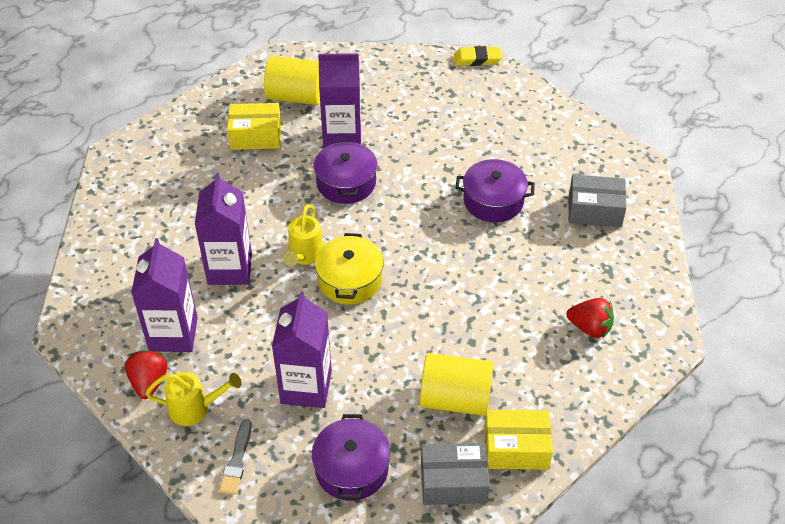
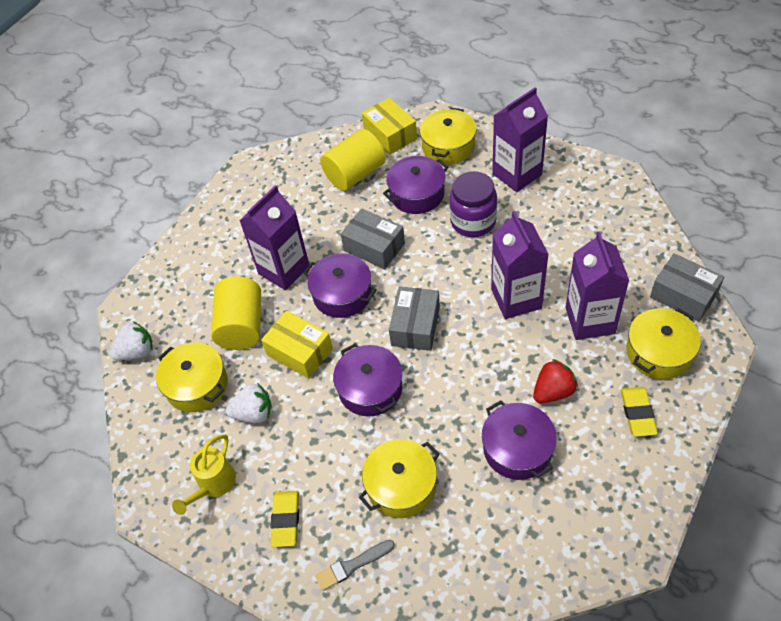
grey box: 2 -> 3
purple jar: 0 -> 1
purple pot: 3 -> 4
red strawberry: 2 -> 1
white strawberry: 0 -> 2
yellow eraser: 1 -> 2
yellow pot: 1 -> 4
yellow watering can: 2 -> 1

